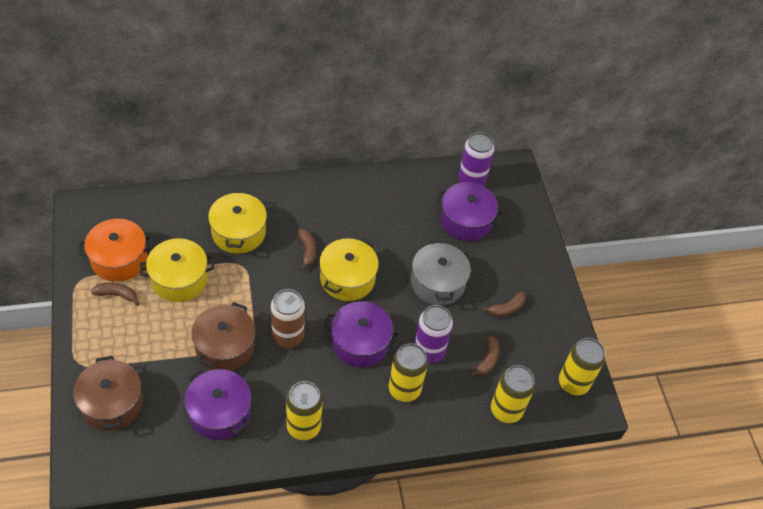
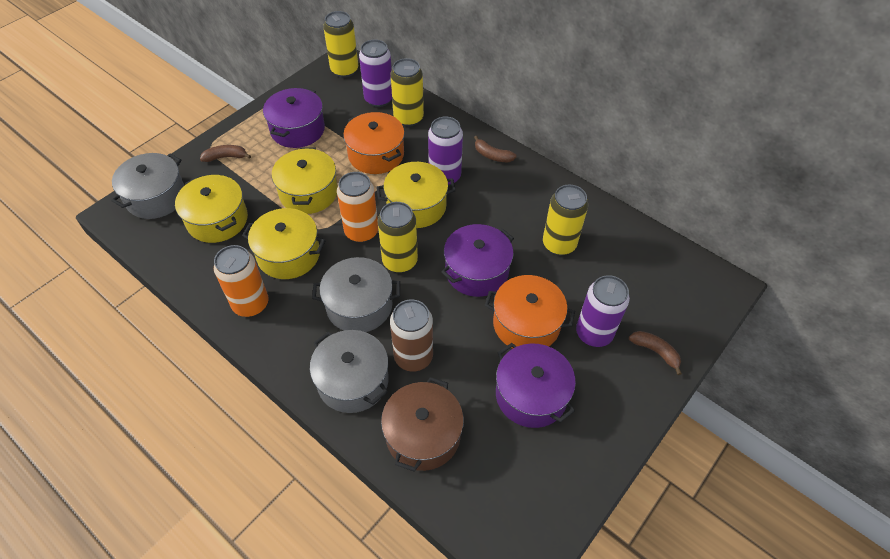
brown banana: 4 -> 3
brown pot: 2 -> 1
grey pot: 1 -> 3
orange can: 0 -> 2
orange pot: 1 -> 2
purple can: 2 -> 3
yellow pot: 3 -> 4

